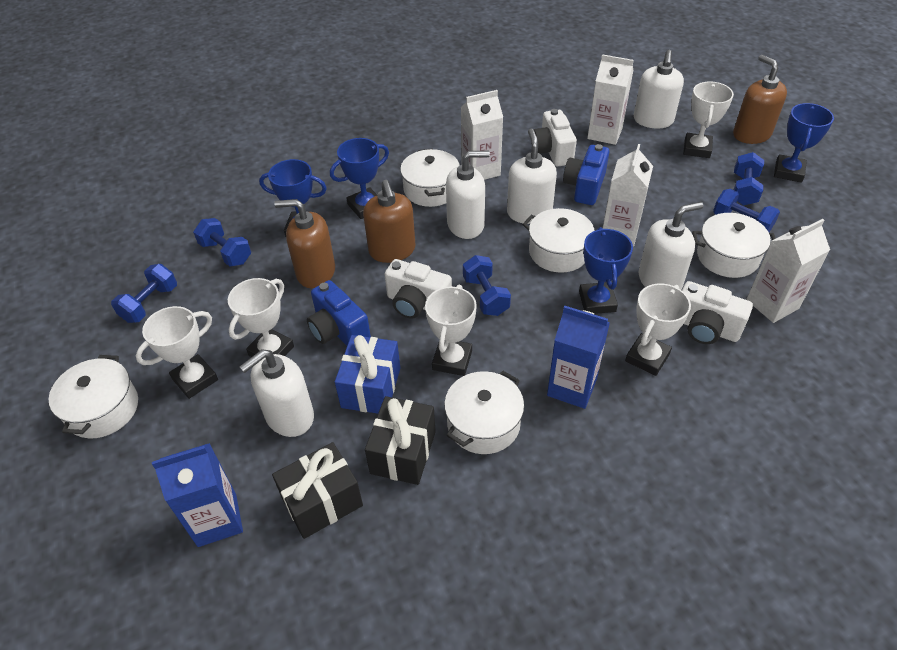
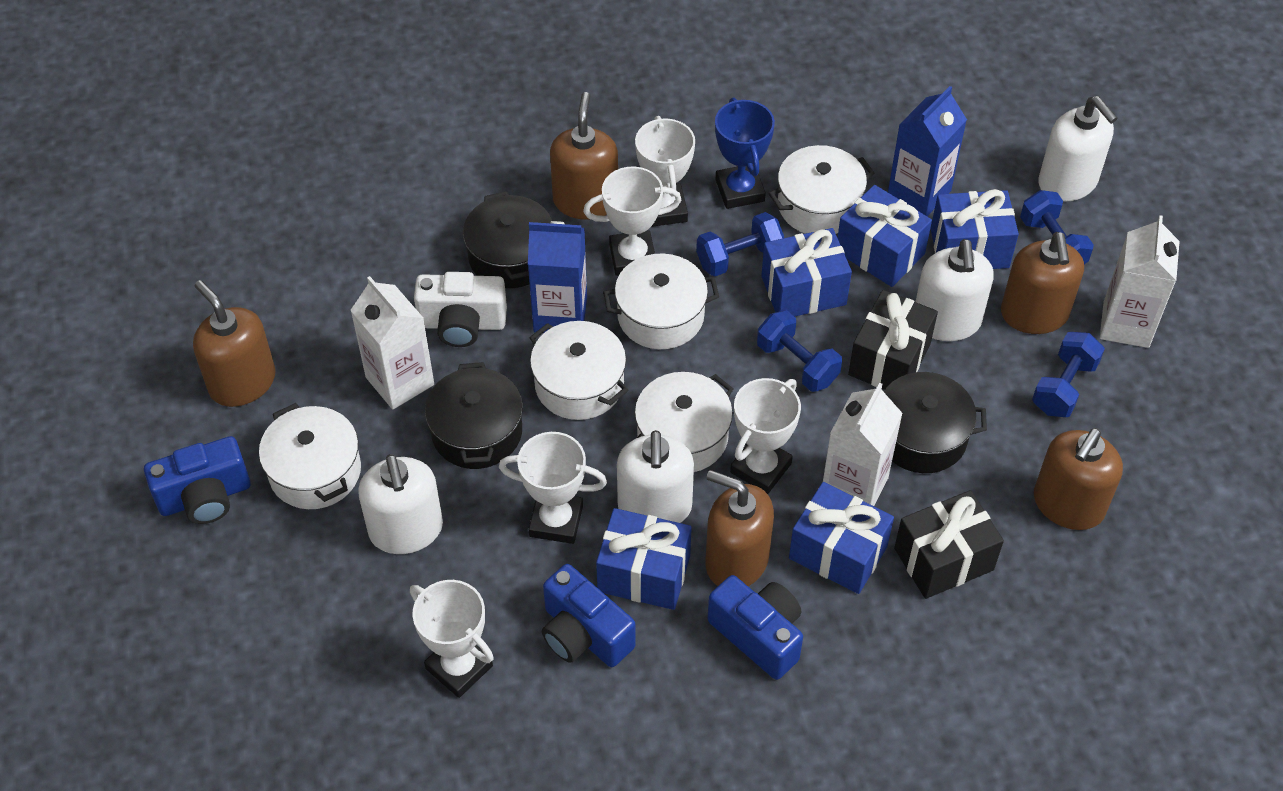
black pot: 0 -> 3
blue camera: 2 -> 3
blue dumbbell: 5 -> 4
blue gift: 1 -> 5
blue trophy: 4 -> 1
brown soap dispenser: 3 -> 5
white camera: 3 -> 1
white carton: 4 -> 3
white soap dispenser: 5 -> 4

